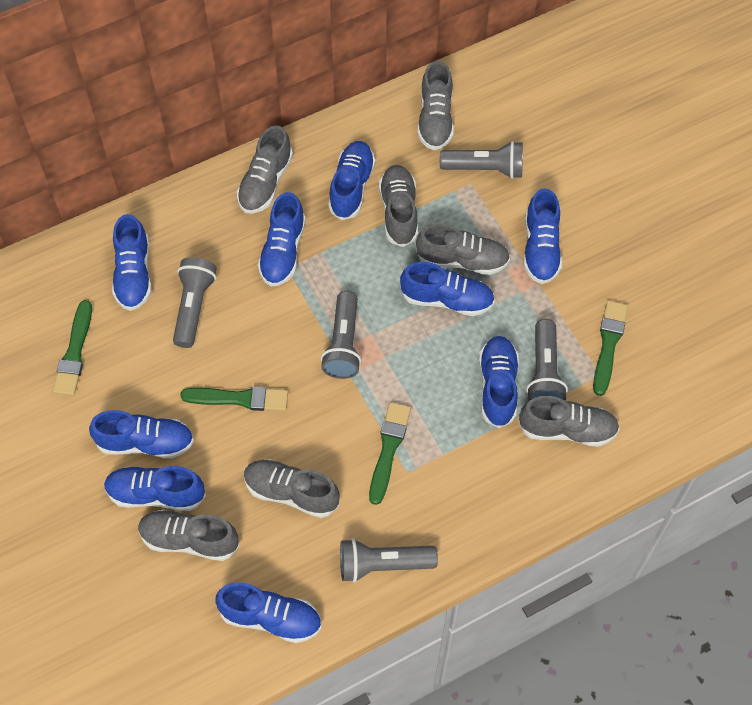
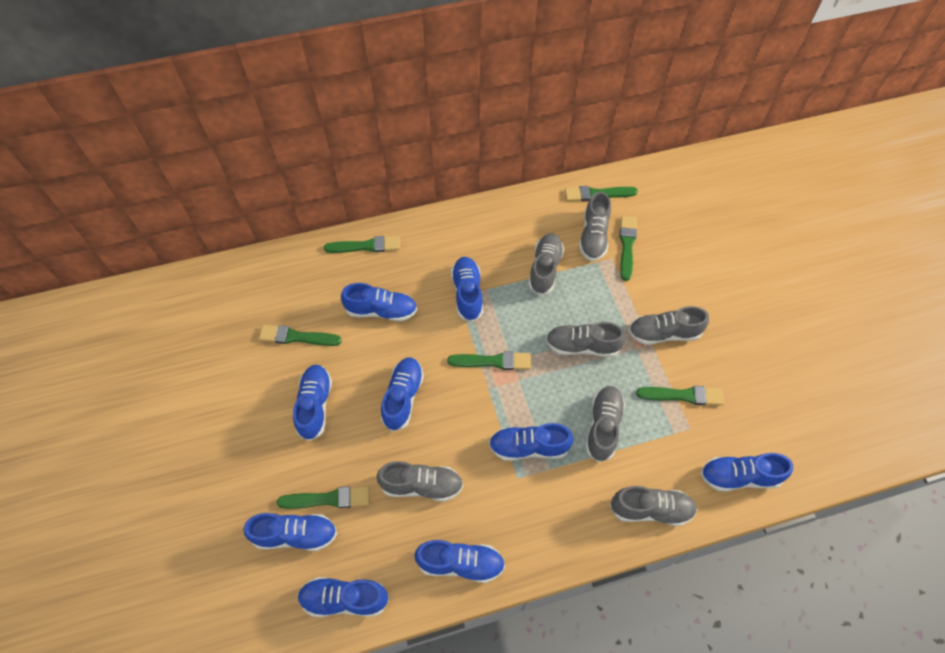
green brush: 4 -> 7
grey flashlight: 5 -> 0

